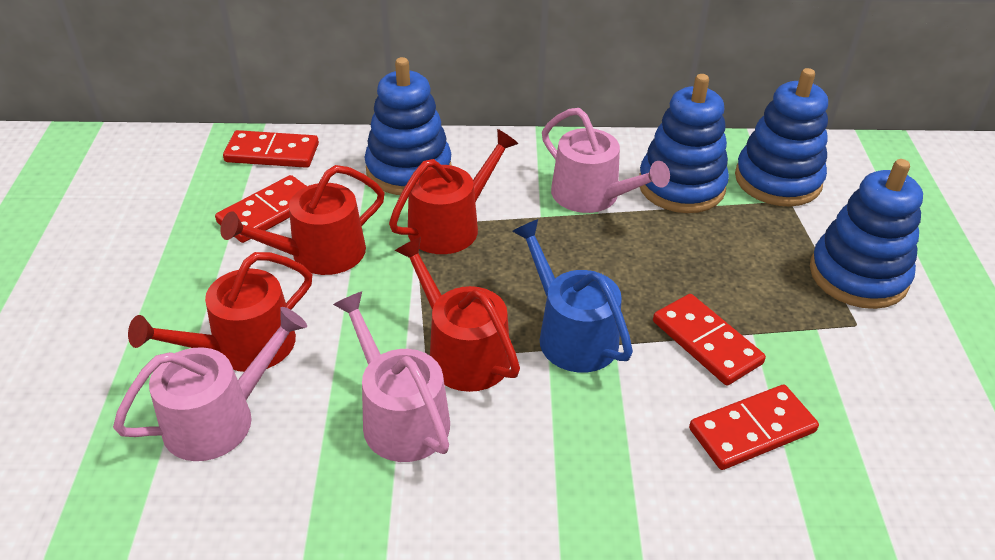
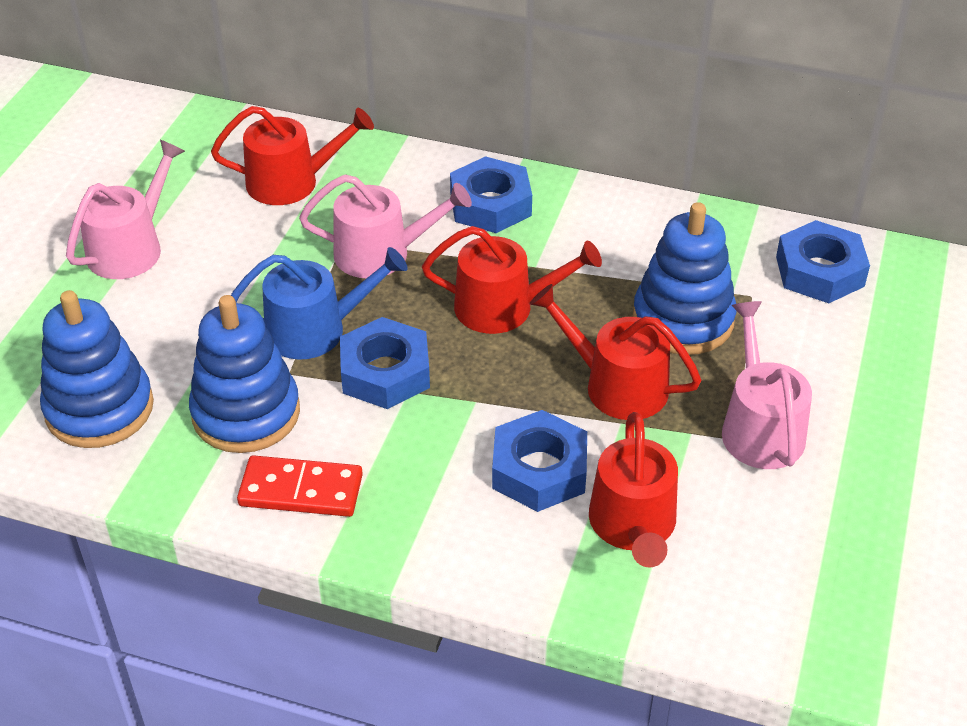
blue nut: 0 -> 4
blue stacking toy: 4 -> 3
red domino: 4 -> 1

